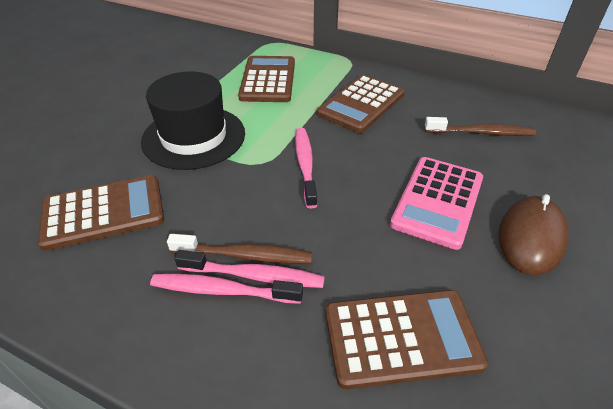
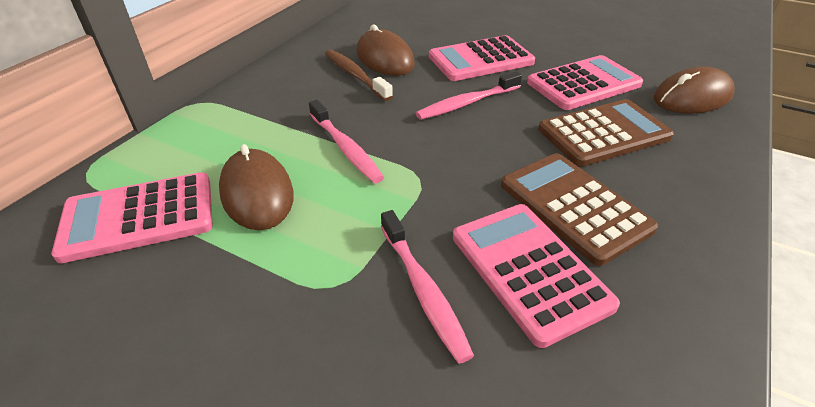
black hat: 1 -> 0
brown calculator: 4 -> 2
brown mouse: 1 -> 3
brown toothbrush: 2 -> 1
pink calculator: 1 -> 4

